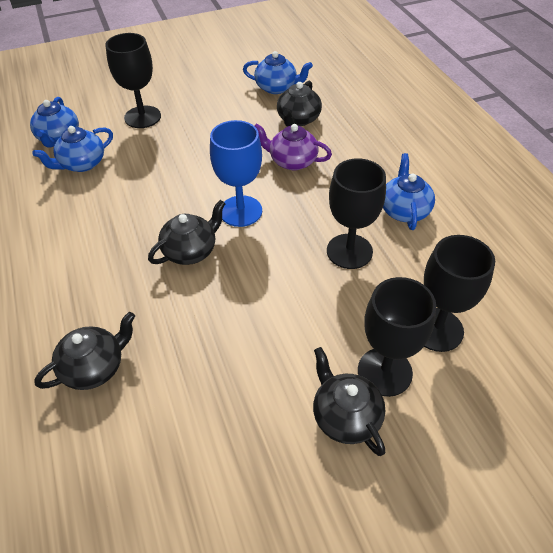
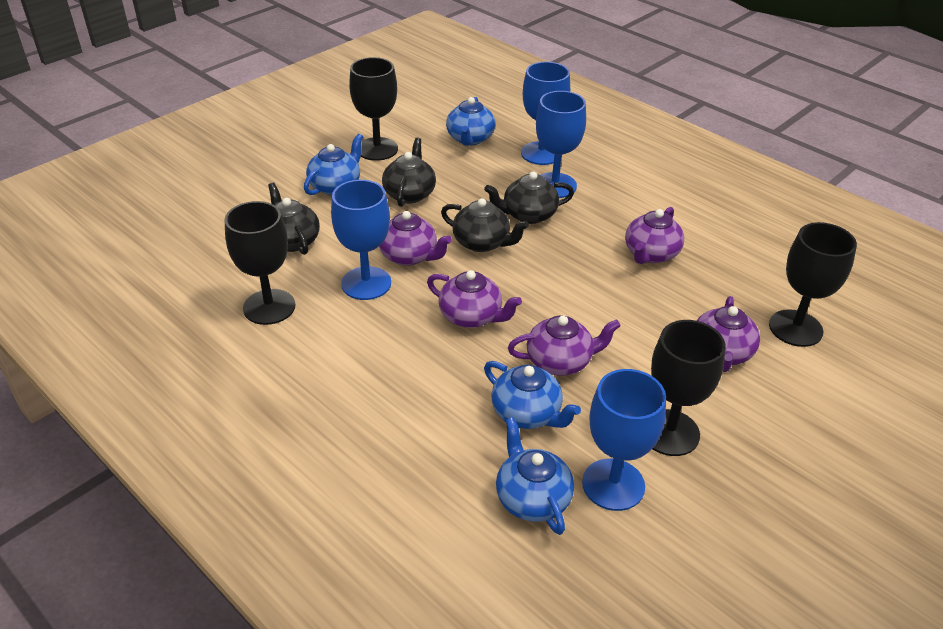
blue goblet: 1 -> 4
purple teapot: 1 -> 5

